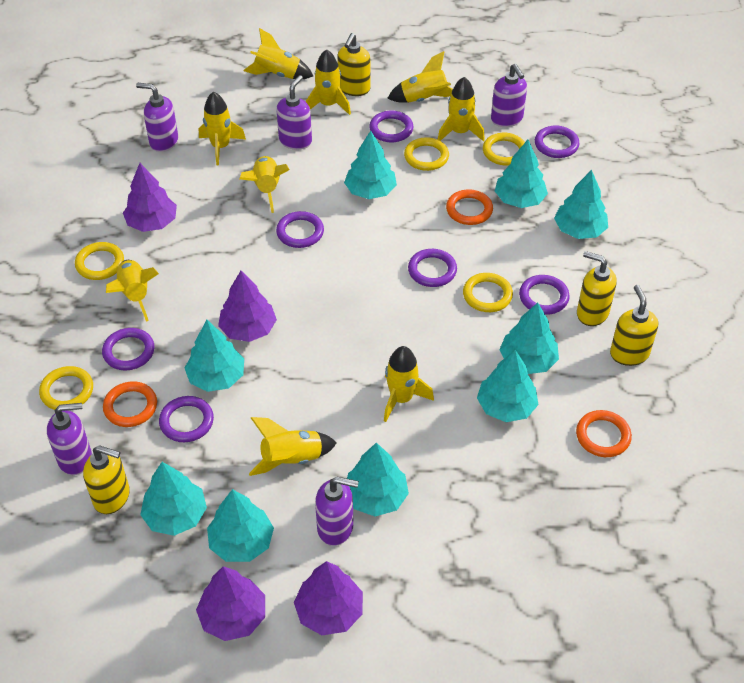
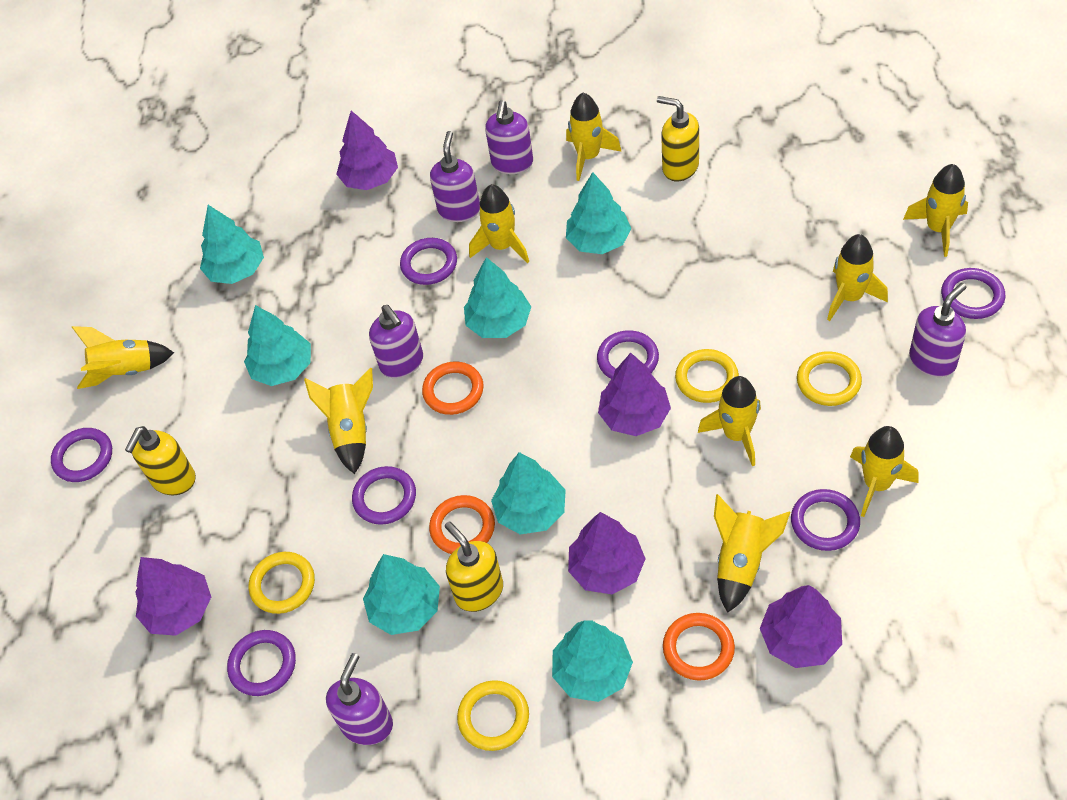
purple tree: 4 -> 5
turquoise tree: 9 -> 7
yellow ring: 5 -> 4
yellow soap dispenser: 4 -> 3

